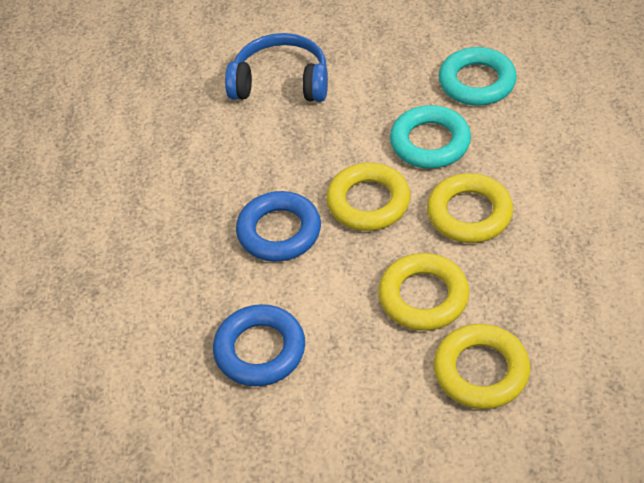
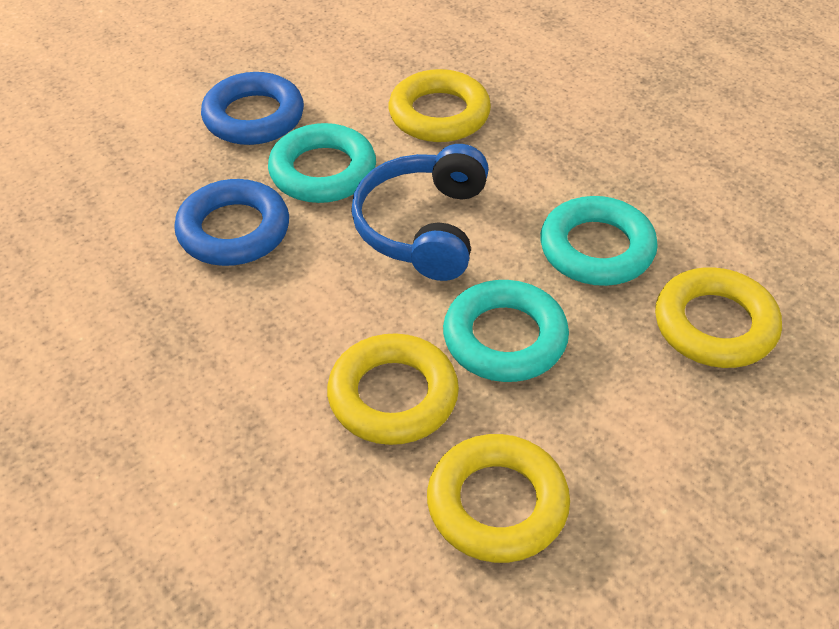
turquoise ring: 2 -> 3

